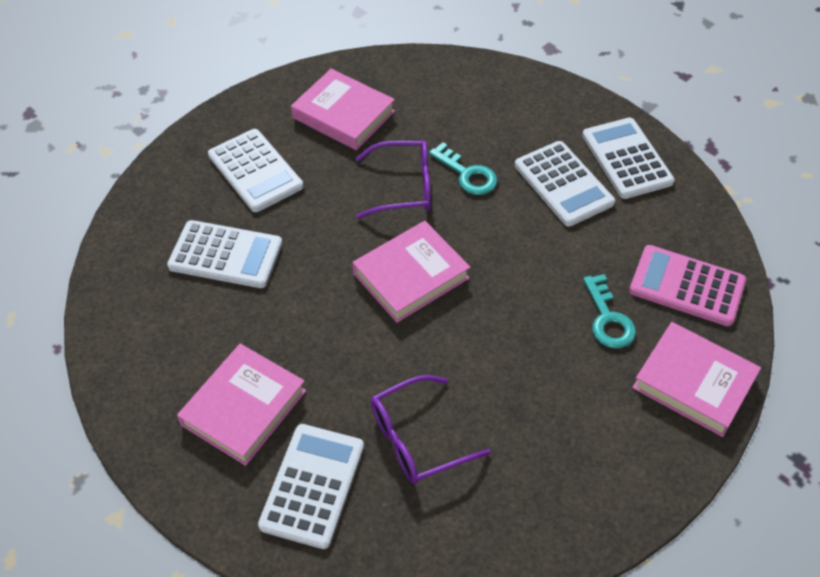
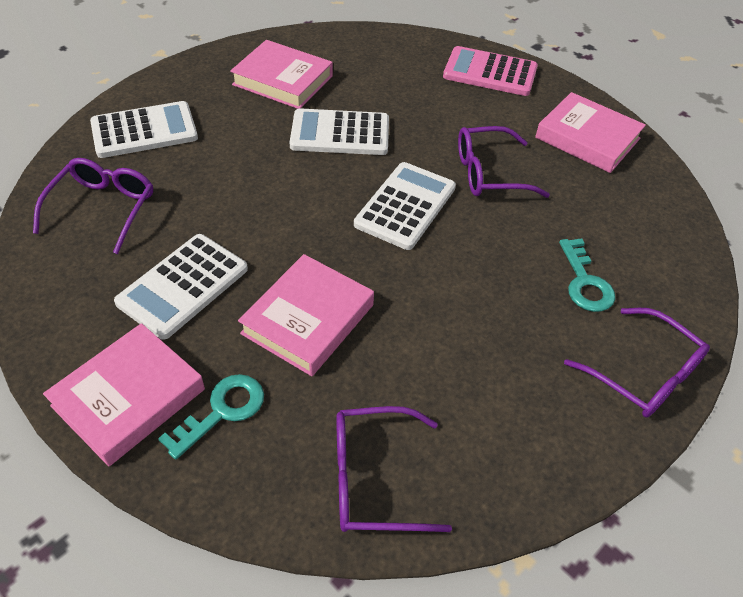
purple glasses: 2 -> 4
white calculator: 5 -> 4

